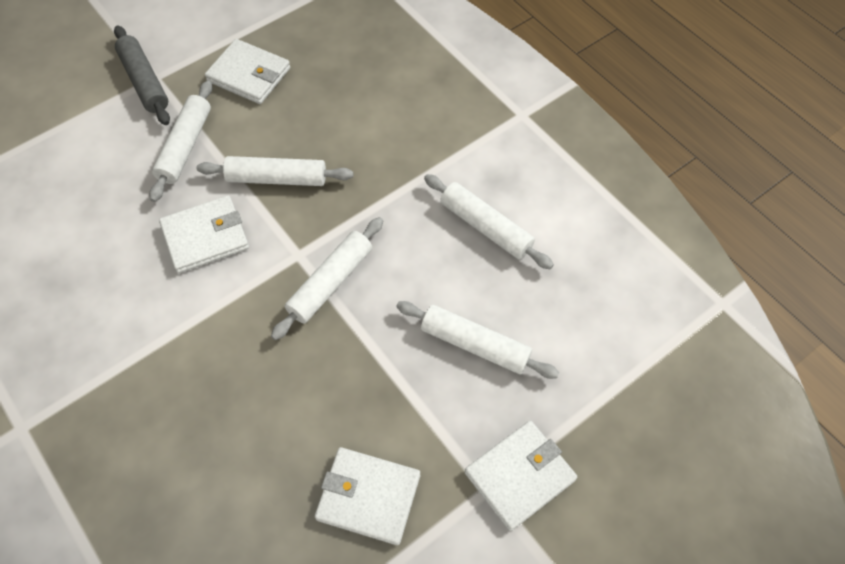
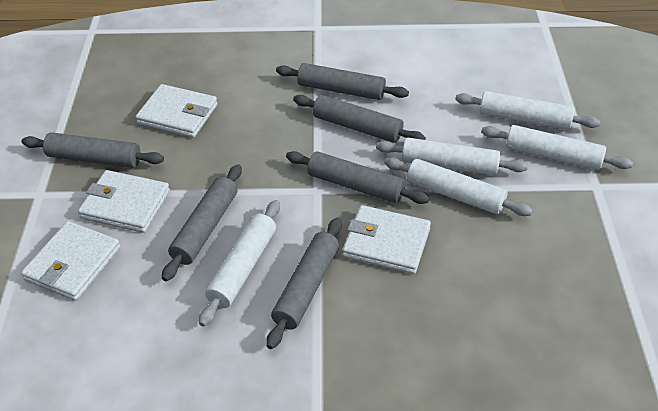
grey rolling pin: 1 -> 6

